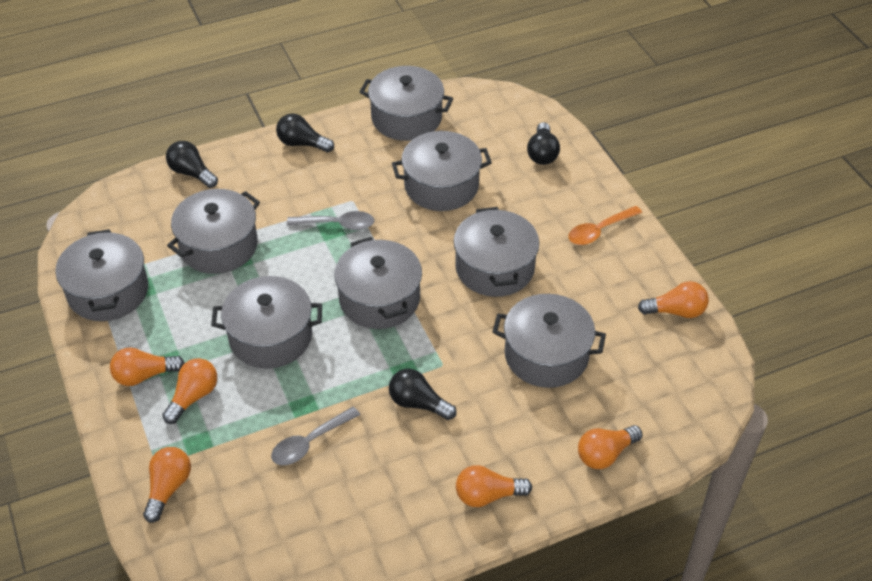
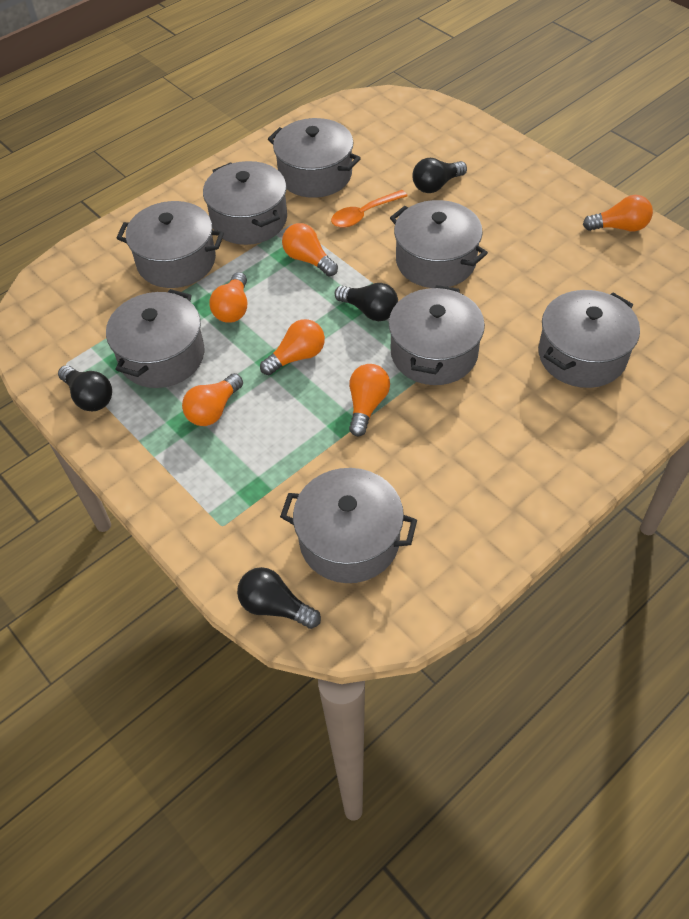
grey spoon: 2 -> 0

